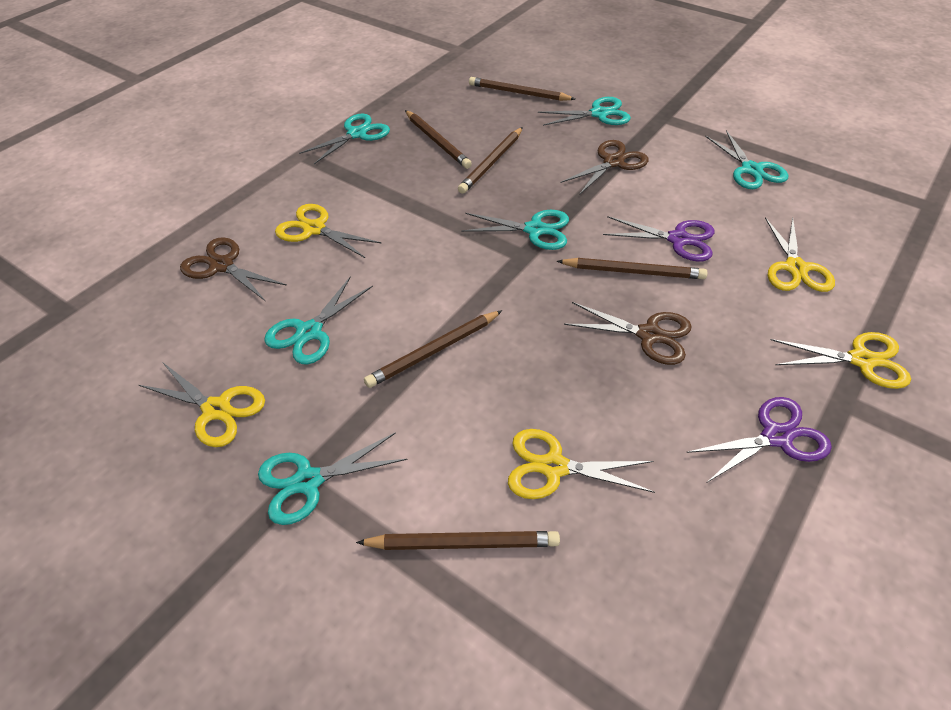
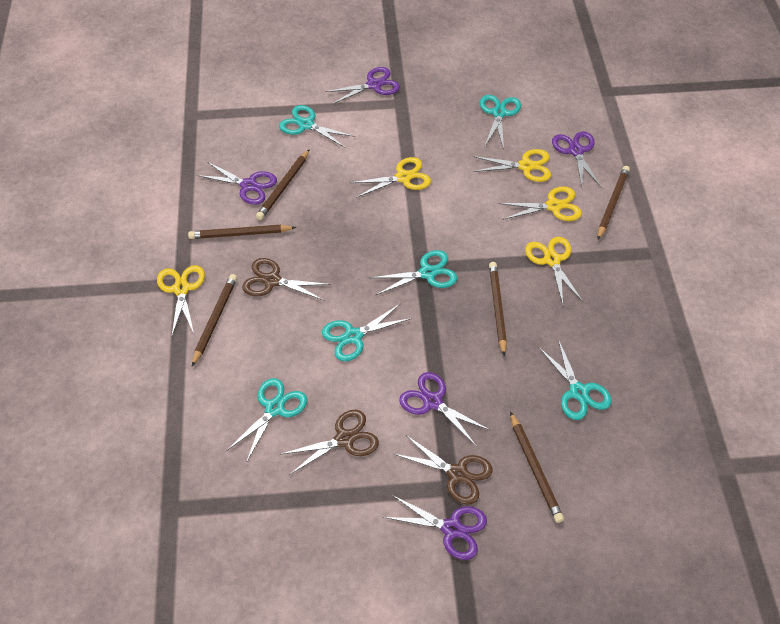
purple scissors: 2 -> 5

